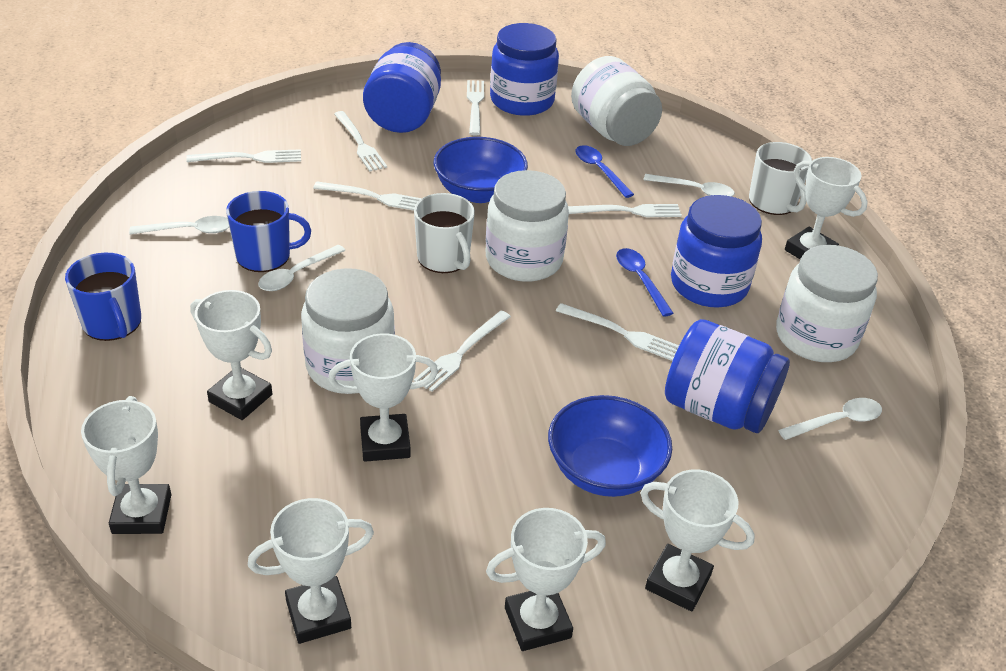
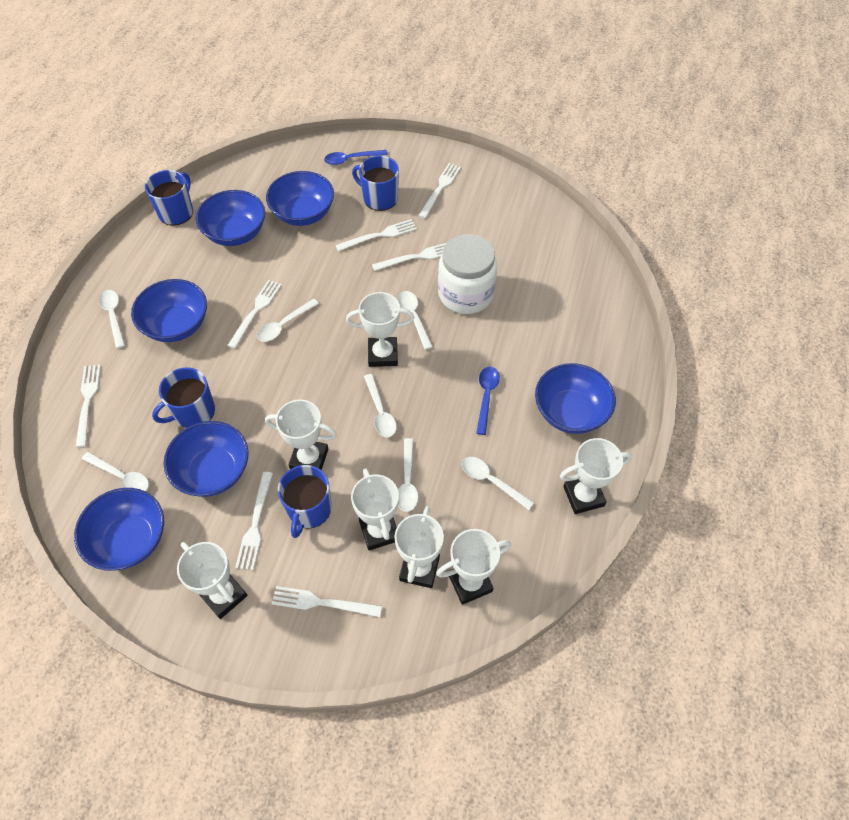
blue bowl: 2 -> 6
blue jar: 4 -> 0
blue mug: 2 -> 4
white jar: 4 -> 1
white mug: 2 -> 0
white spoon: 4 -> 7

